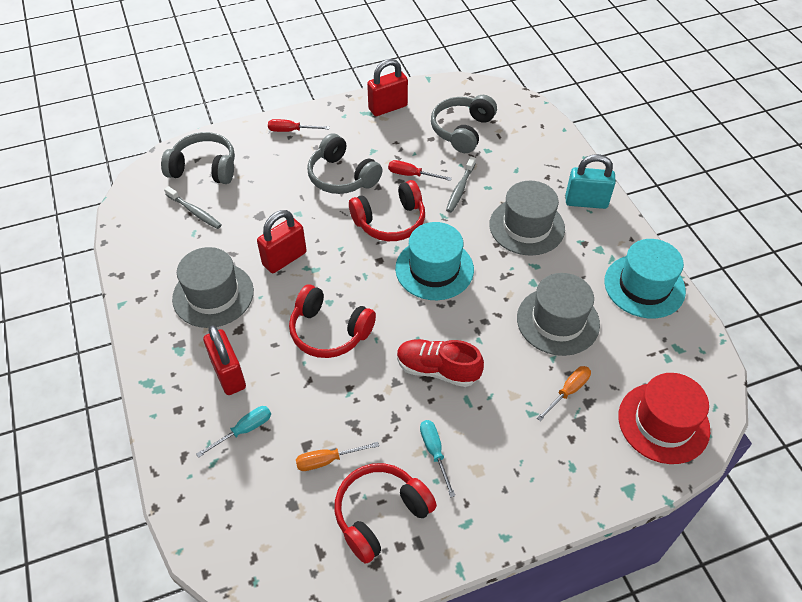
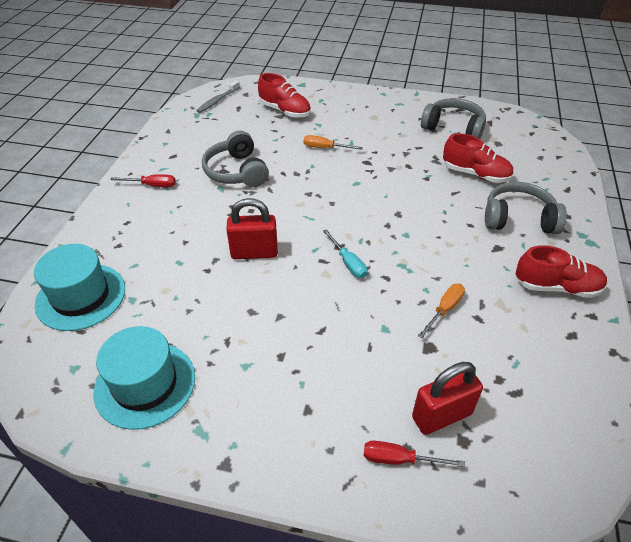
grey hat: 3 -> 0
grey toothbrush: 2 -> 1
red hat: 1 -> 0
red headphones: 3 -> 0
red padlock: 3 -> 2
red shoe: 1 -> 3
turquoise padlock: 1 -> 0
turquoise screwdriver: 2 -> 1

